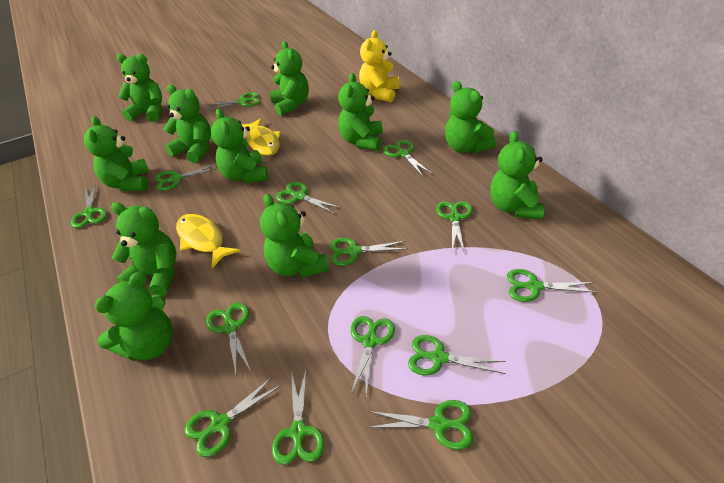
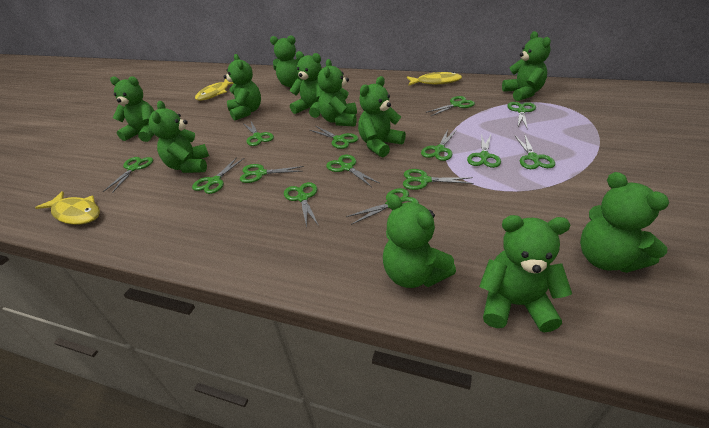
yellow fish: 2 -> 3
yellow teddy bear: 1 -> 0

